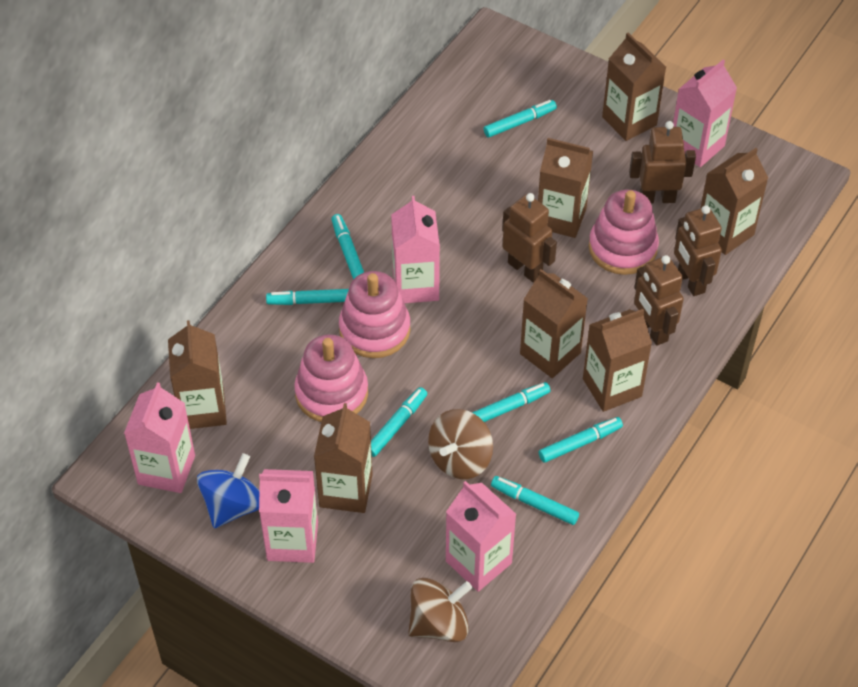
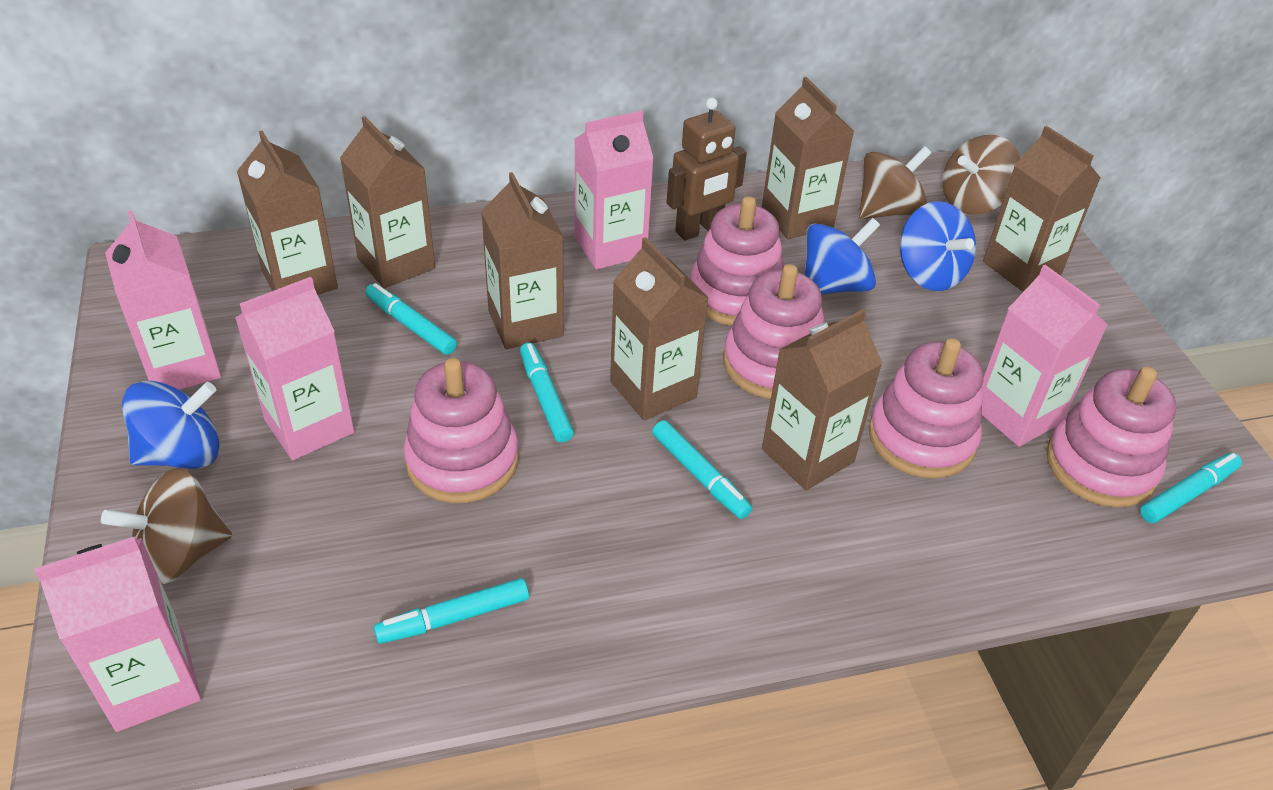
blue spinning top: 1 -> 3
brown robot: 4 -> 1
brown spinning top: 2 -> 3
pink stacking toy: 3 -> 5
turquoise marker: 7 -> 5

